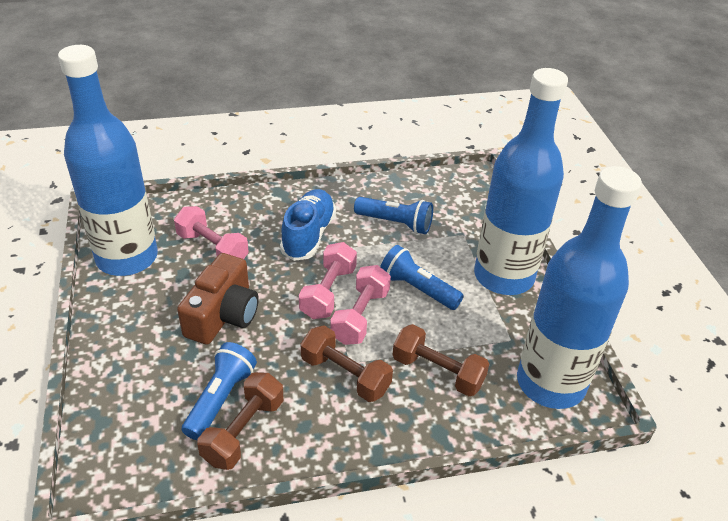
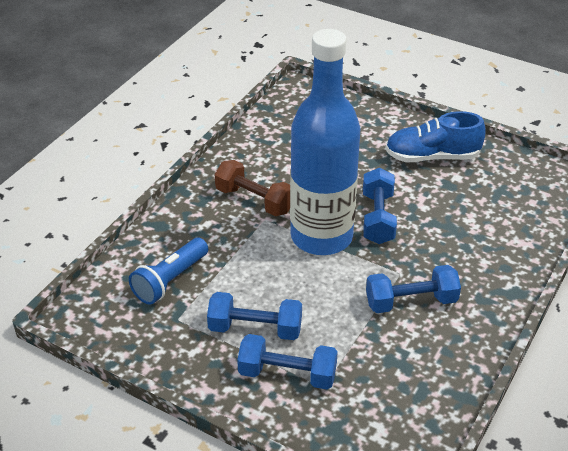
blue bottle: 3 -> 1
blue dumbbell: 0 -> 4
blue flashlight: 3 -> 1
brown camera: 1 -> 0
brown dumbbell: 3 -> 1
pink dumbbell: 3 -> 0

